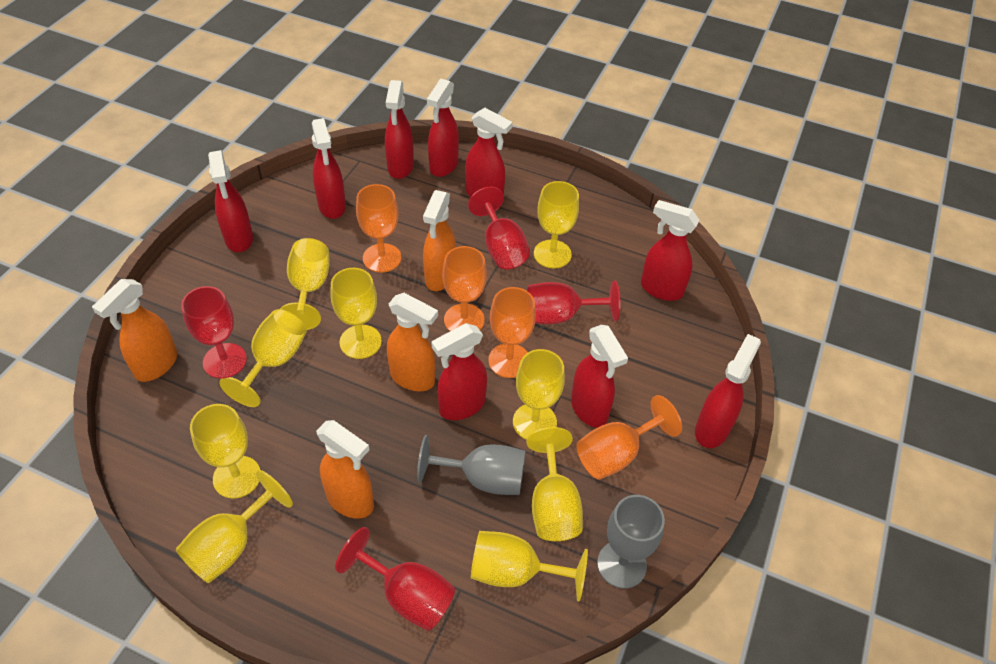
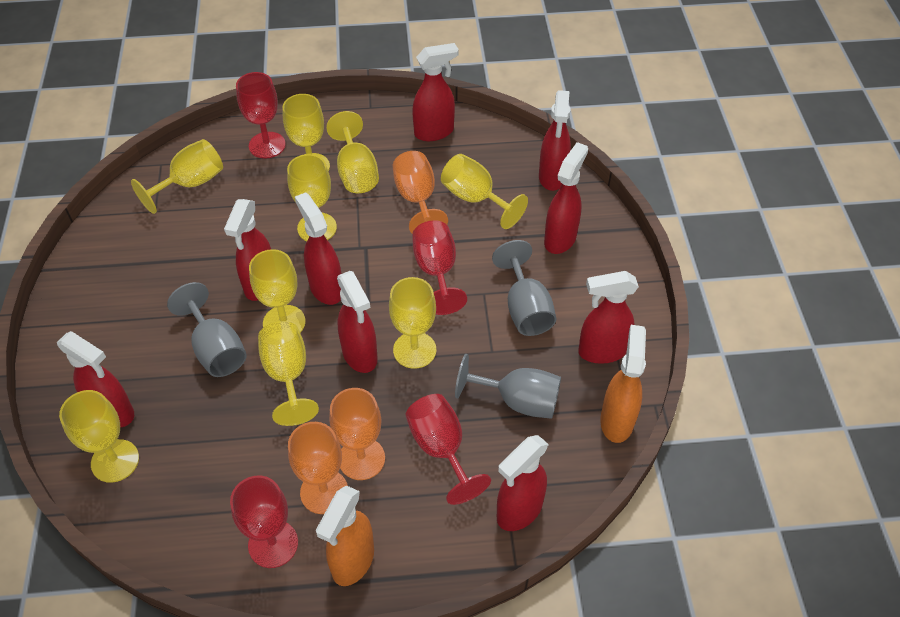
grey goblet: 2 -> 3
orange goblet: 4 -> 3
orange spray bottle: 4 -> 2

